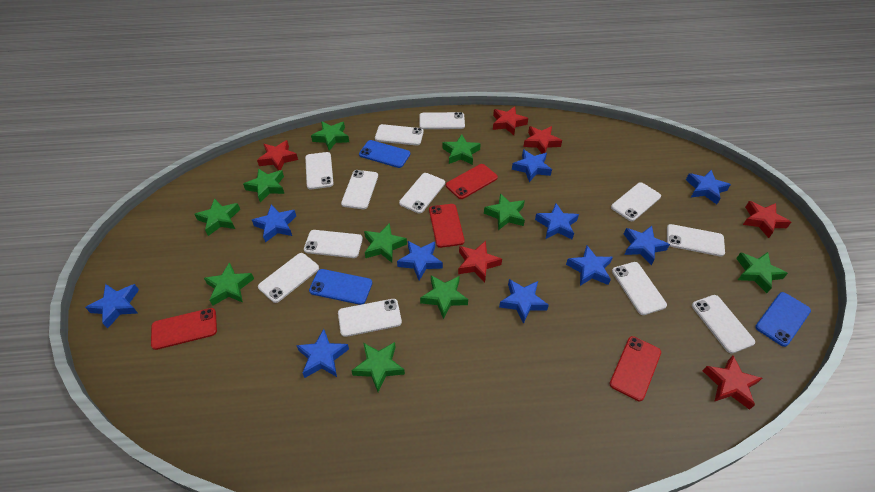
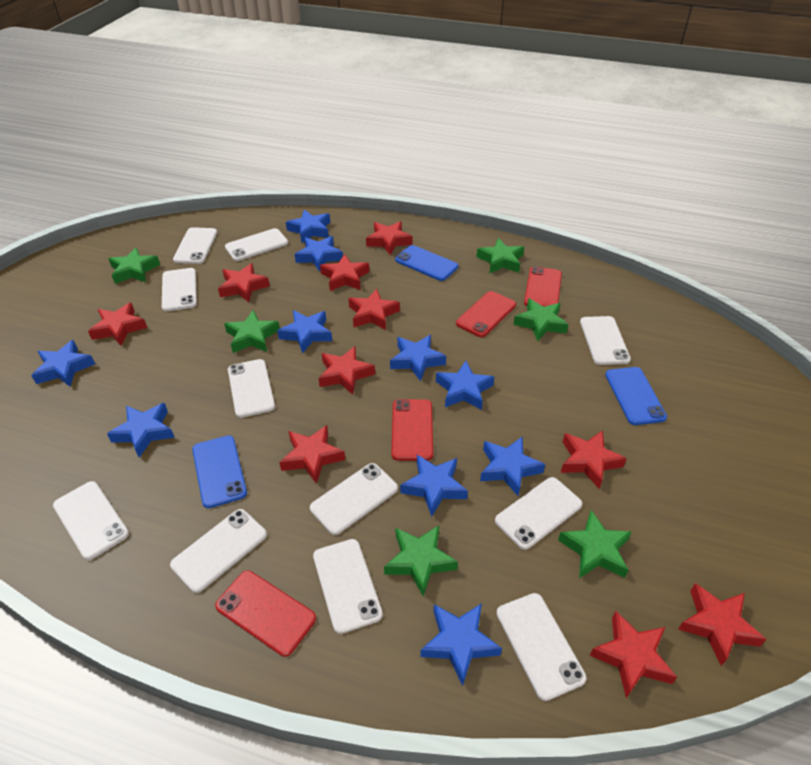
green star: 10 -> 6
red star: 6 -> 10
white phone: 12 -> 11

